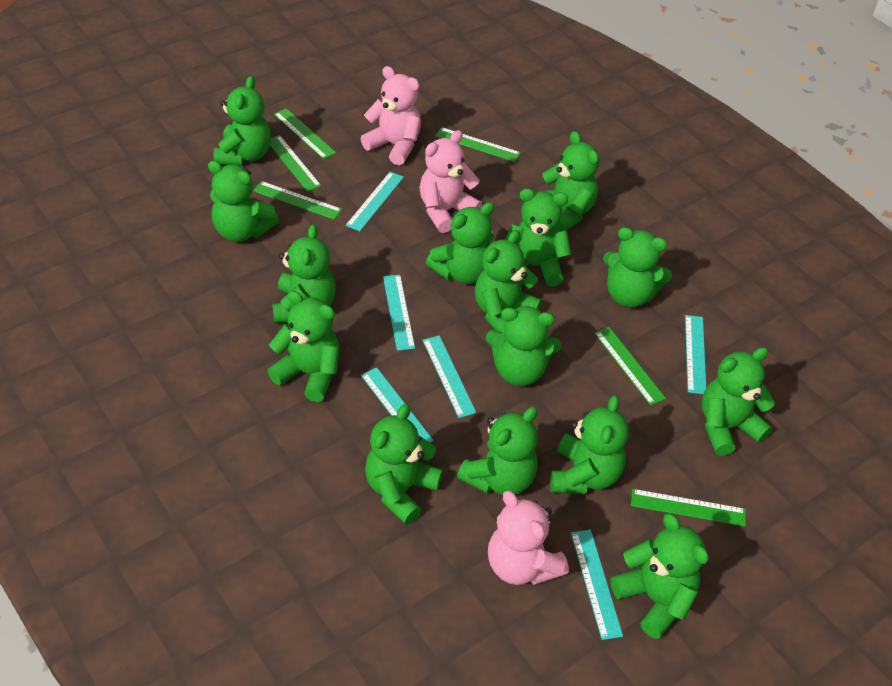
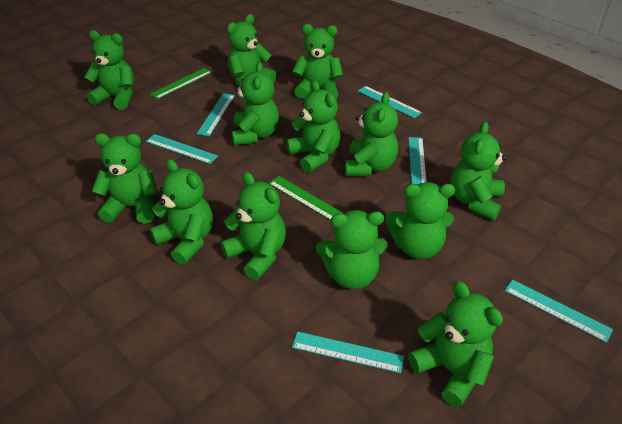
green ruler: 6 -> 2
green teddy bear: 15 -> 13
pink teddy bear: 3 -> 0

